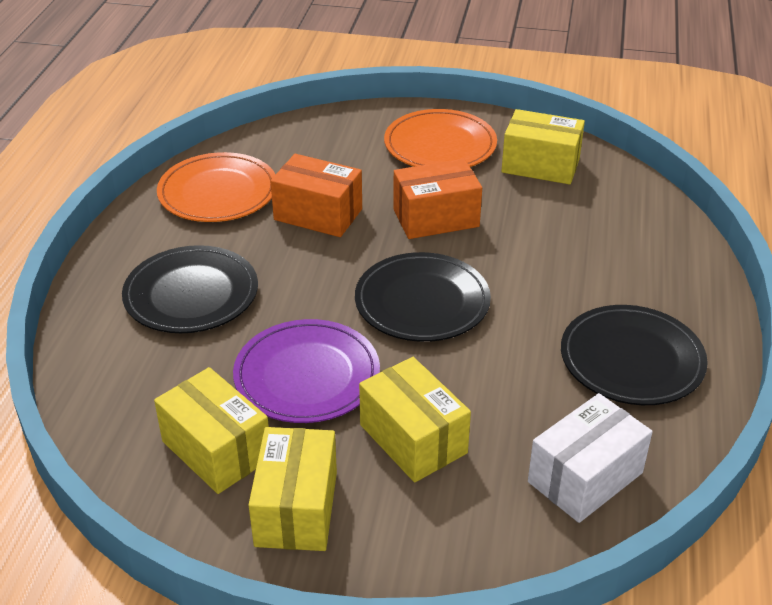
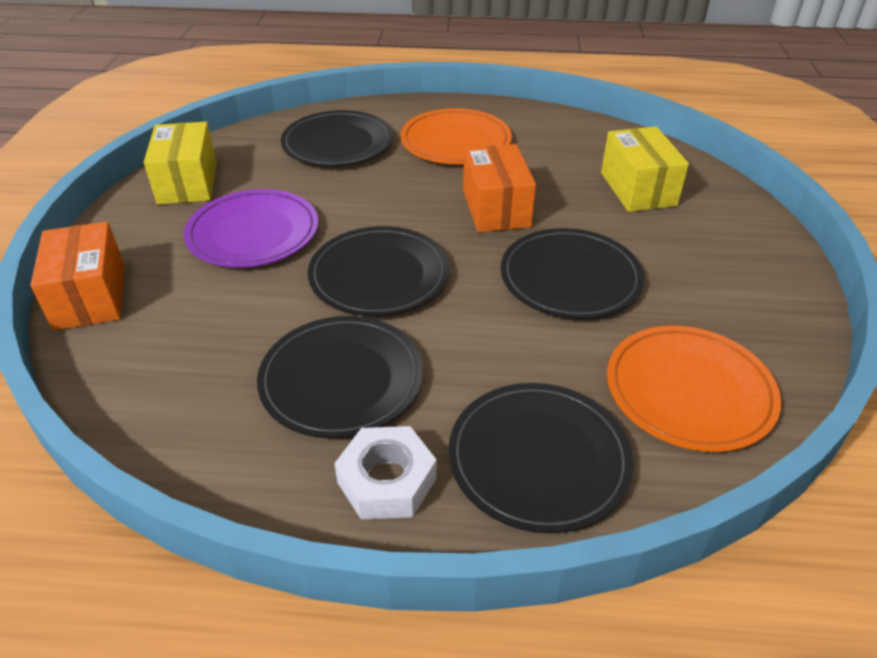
black plate: 3 -> 5
white box: 1 -> 0
white nut: 0 -> 1
yellow box: 4 -> 2

